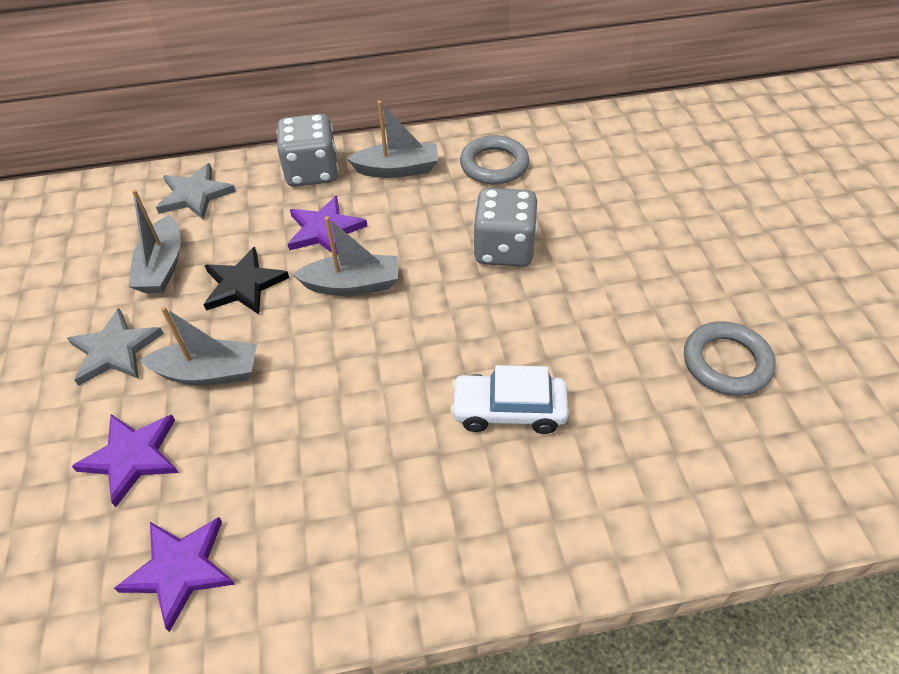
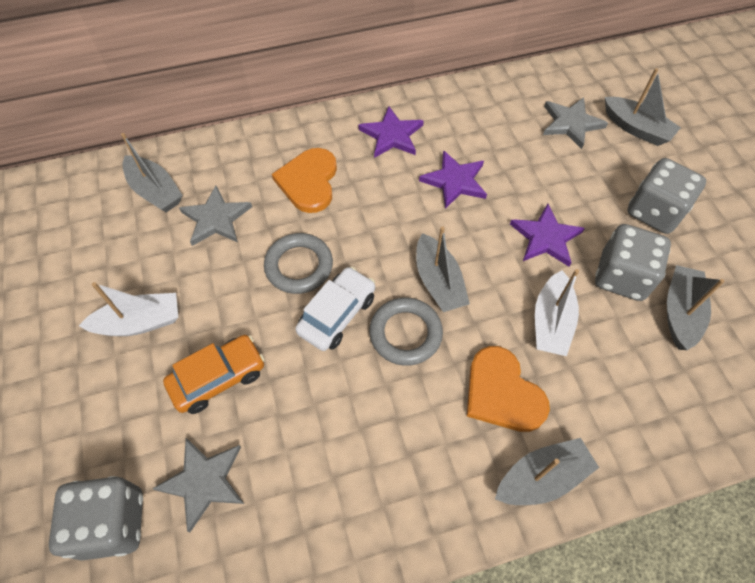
black star: 1 -> 0
grey boat: 4 -> 5
grey dice: 2 -> 3
grey star: 2 -> 3
orange car: 0 -> 1
orange heart: 0 -> 2
white boat: 0 -> 2

